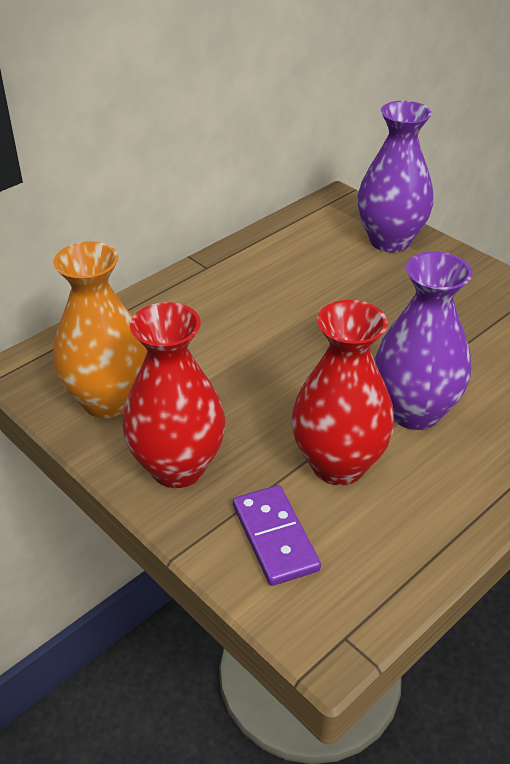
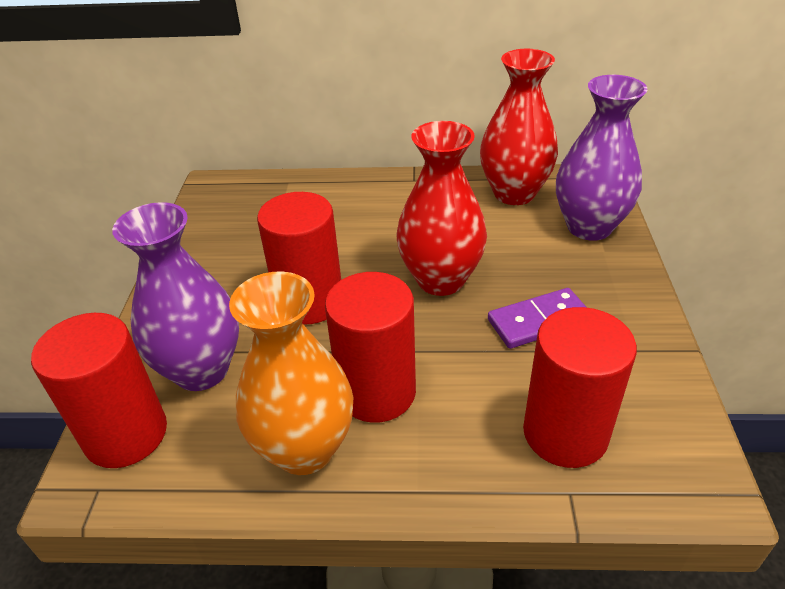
red cylinder: 0 -> 4

